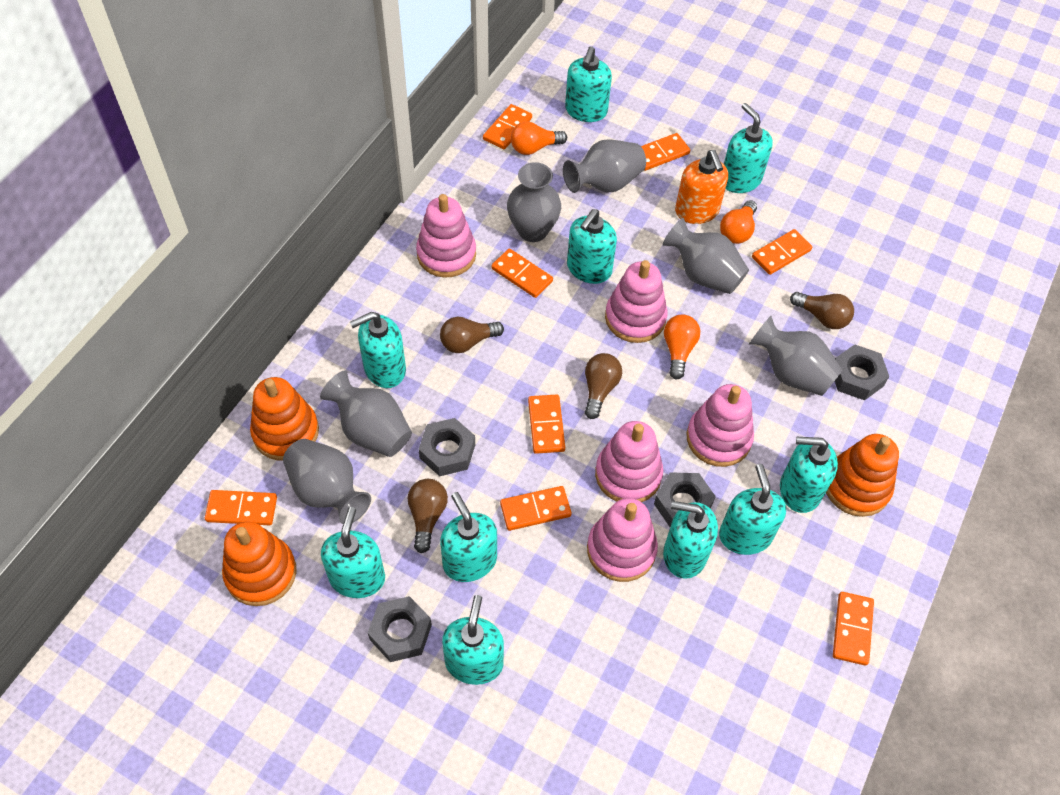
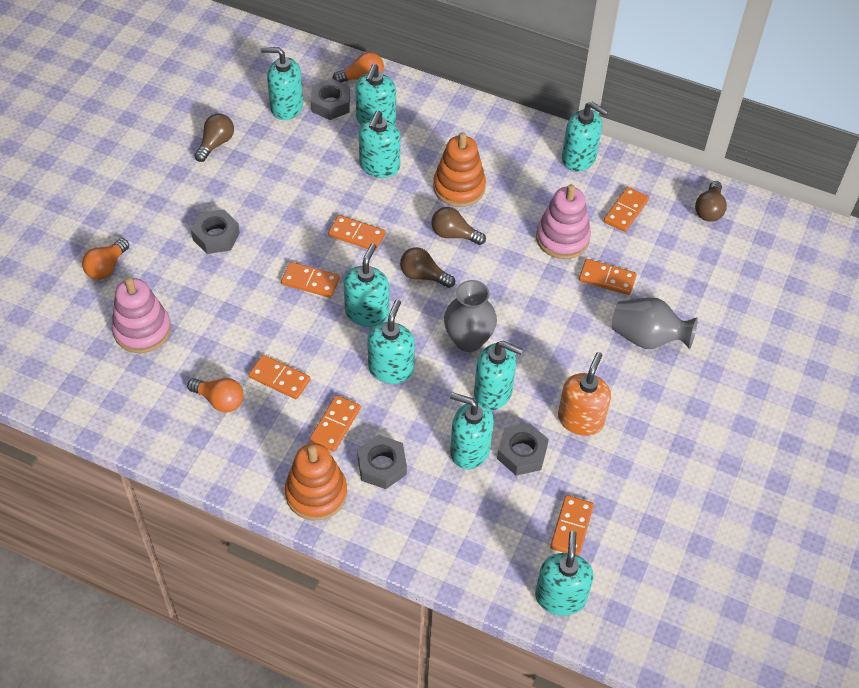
grey vase: 6 -> 2
orange domino: 8 -> 7
orange stacking toy: 3 -> 2
pink stacking toy: 5 -> 2
turquoise soap dispenser: 10 -> 9

